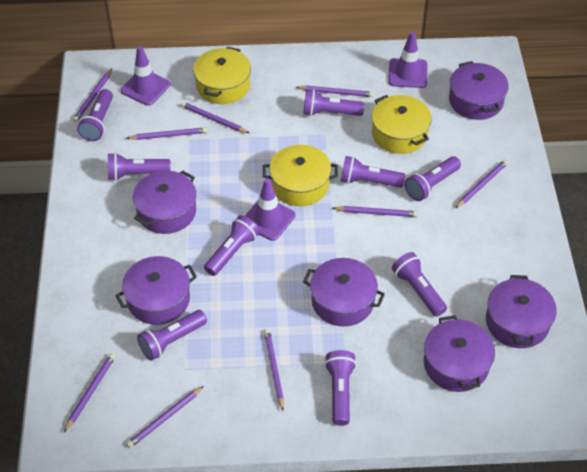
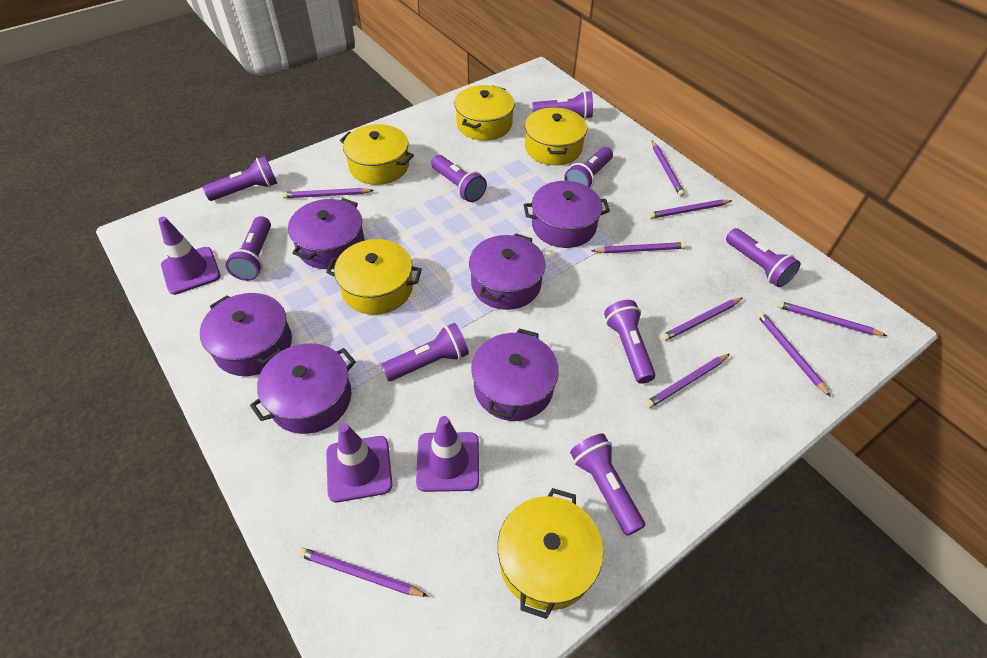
yellow pot: 3 -> 5

